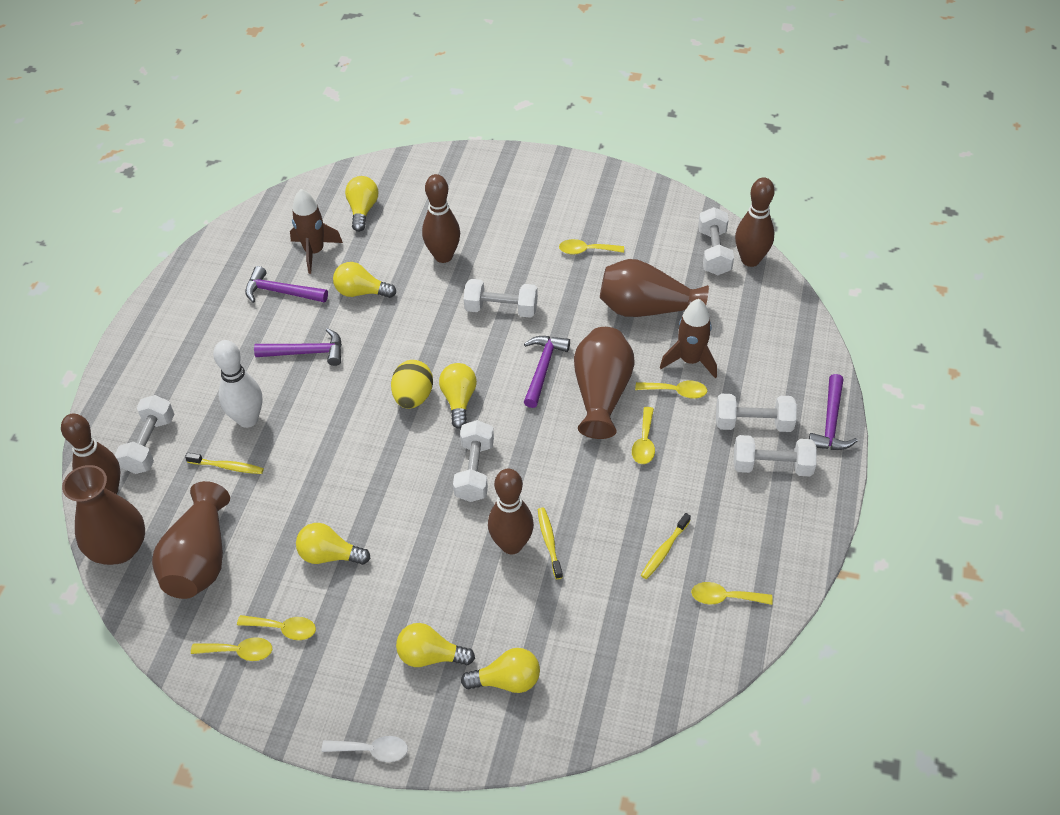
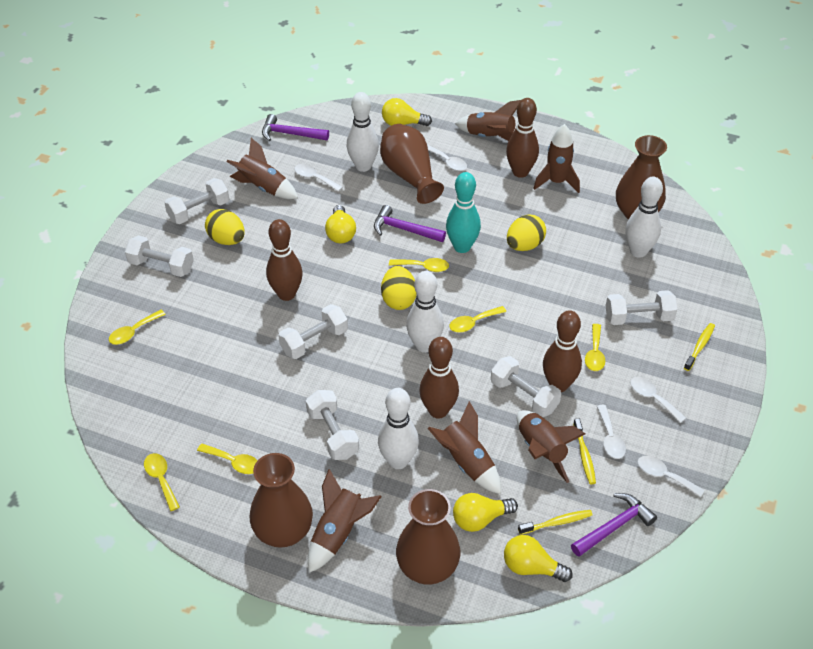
brown rocket: 2 -> 6
purple hammer: 4 -> 3
turquoise bowling pin: 0 -> 1
white bowling pin: 1 -> 4
white spoon: 1 -> 5
yellow egg: 1 -> 3
yellow light bulb: 6 -> 4

